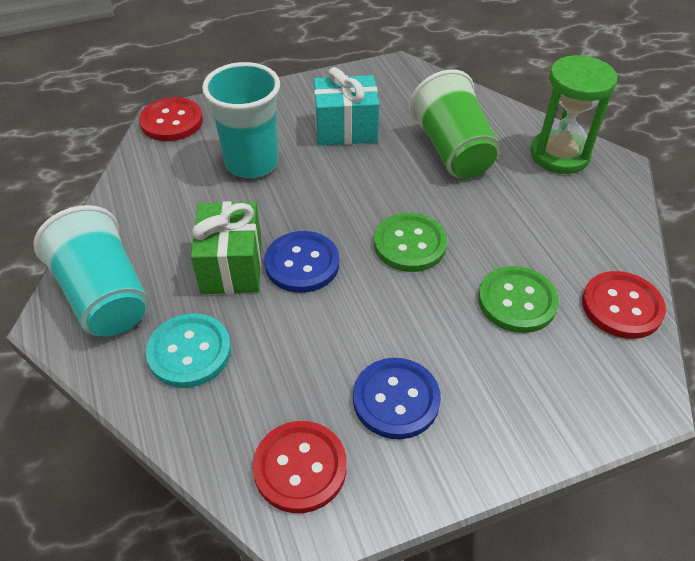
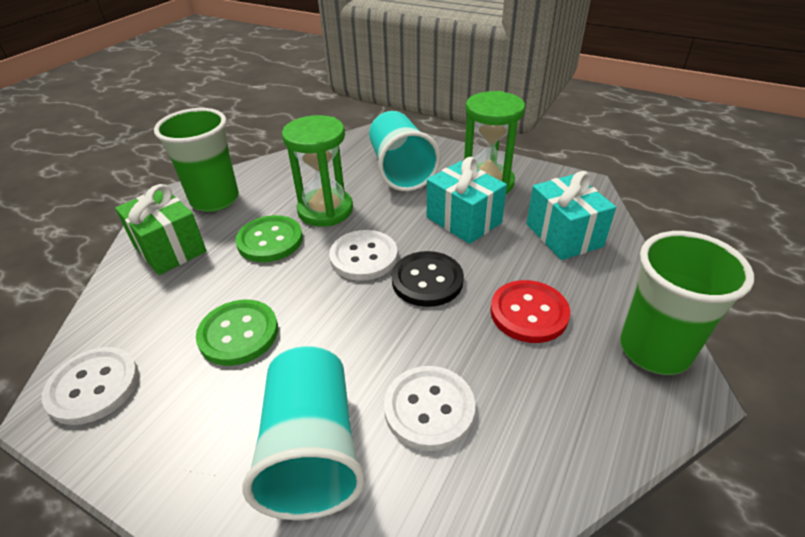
black button: 0 -> 1
blue button: 2 -> 0
green cup: 1 -> 2
green hourglass: 1 -> 2
red button: 3 -> 1
turquoise button: 1 -> 0
turquoise gift: 1 -> 2
white button: 0 -> 3

